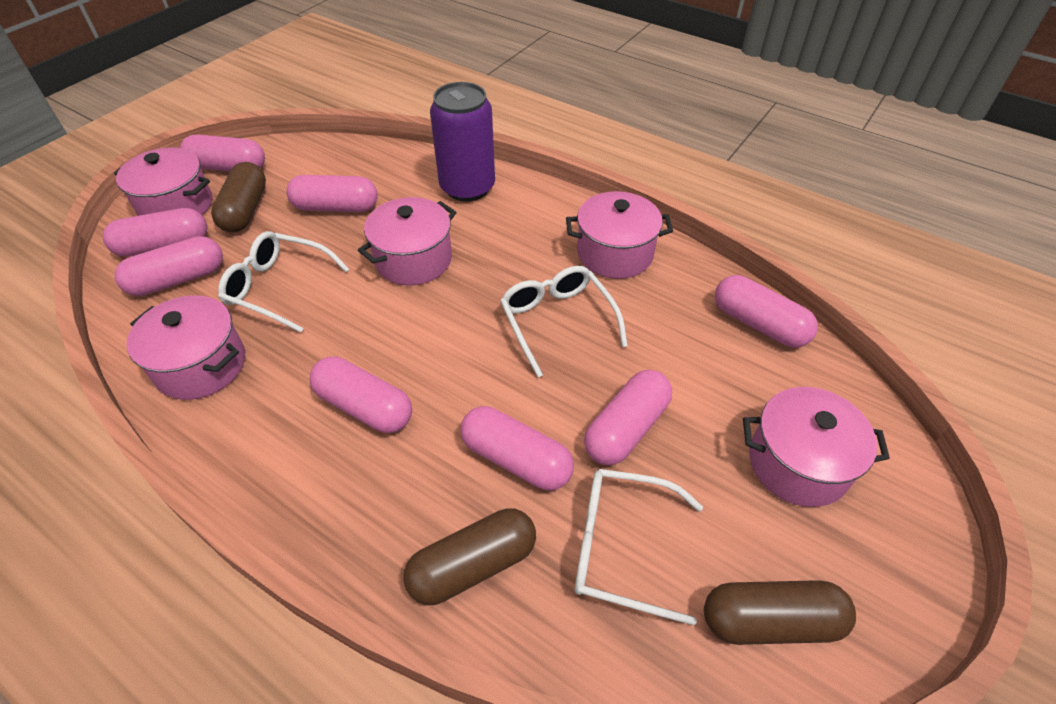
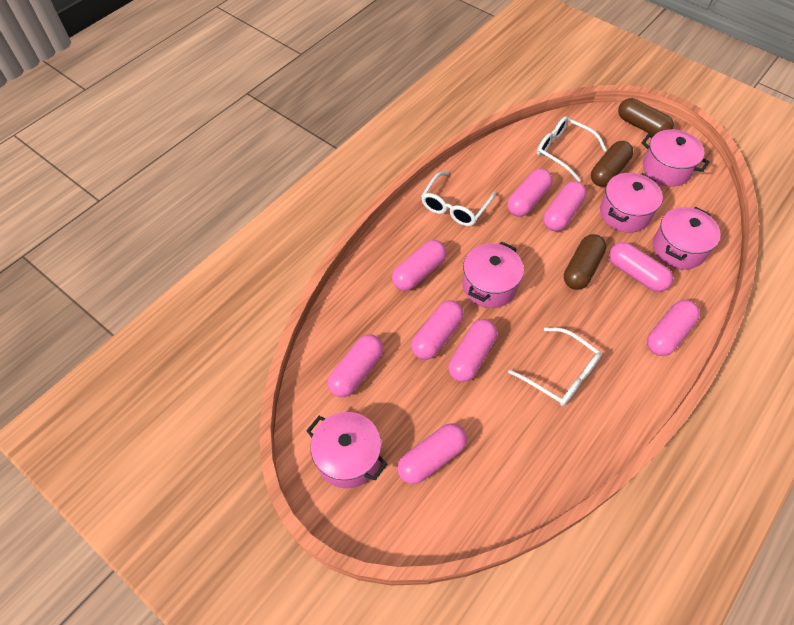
pink capsule: 8 -> 9
purple can: 1 -> 0

